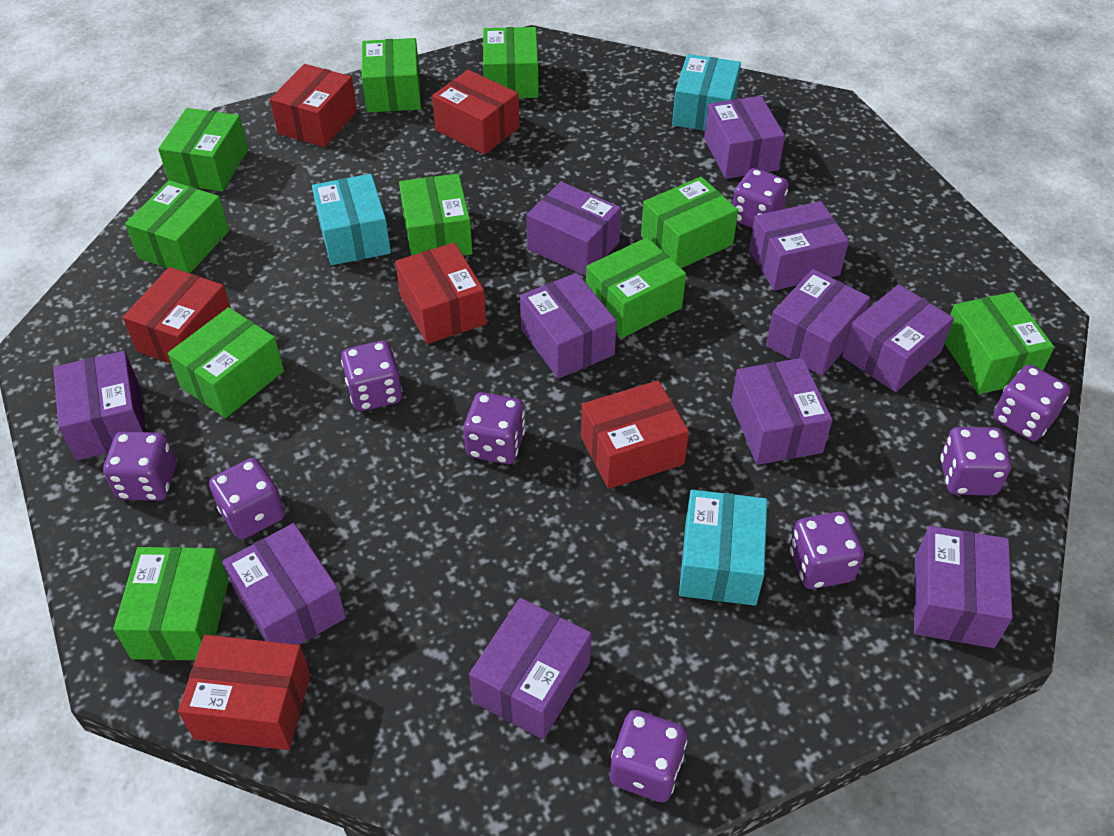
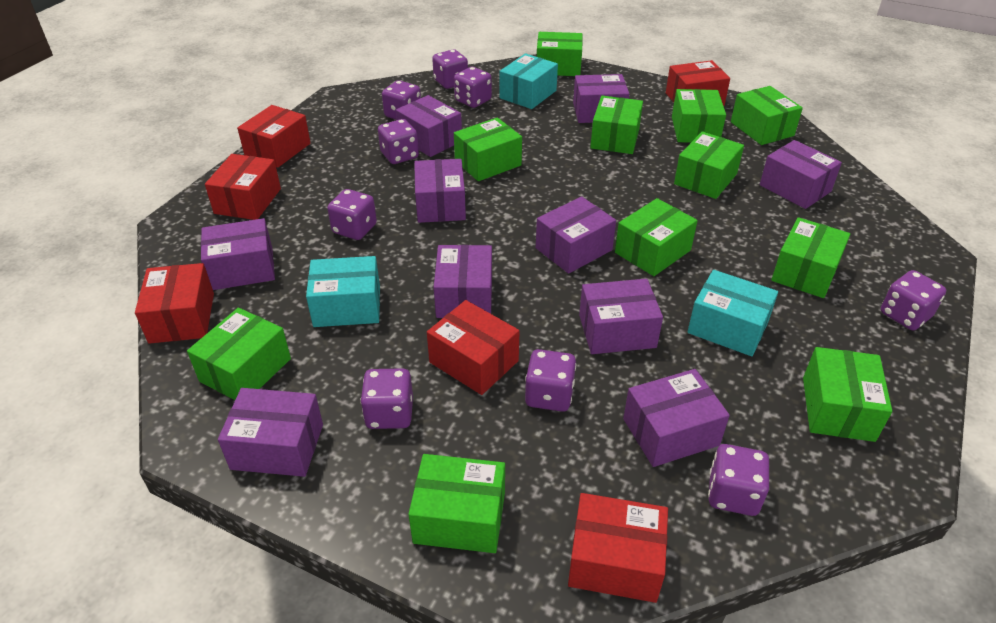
green box: 10 -> 11
purple box: 11 -> 10

